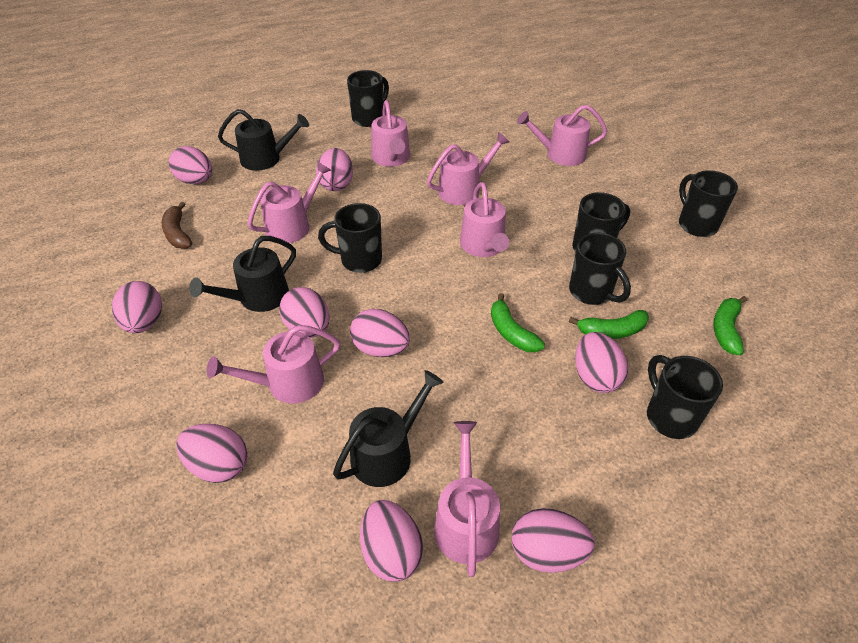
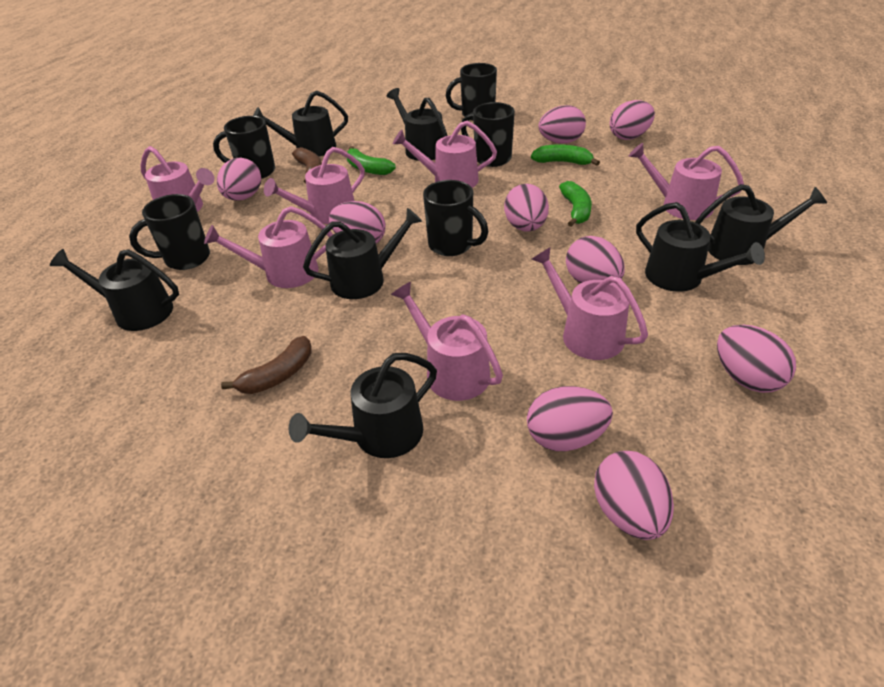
black mug: 6 -> 5
black watering can: 3 -> 7
brown banana: 1 -> 2

